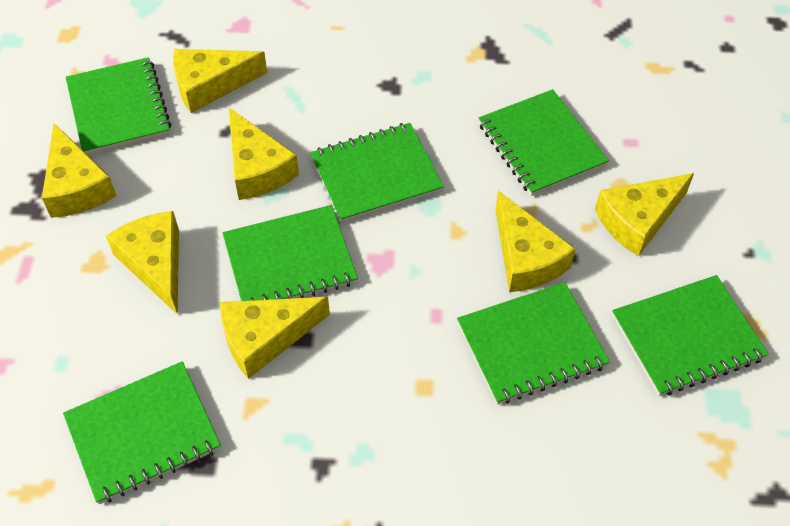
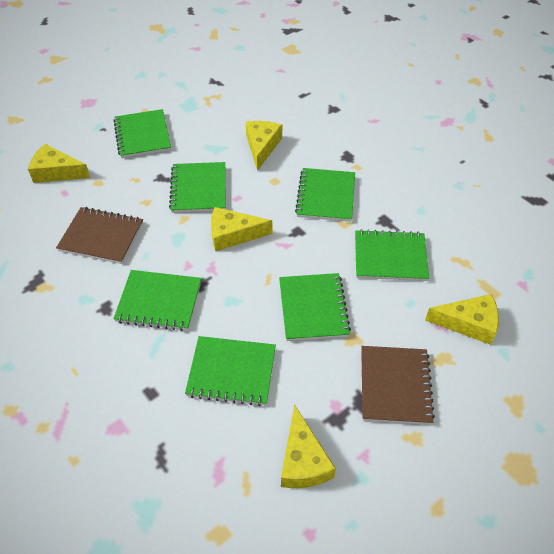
brown notebook: 0 -> 2
yellow cheese: 7 -> 5

